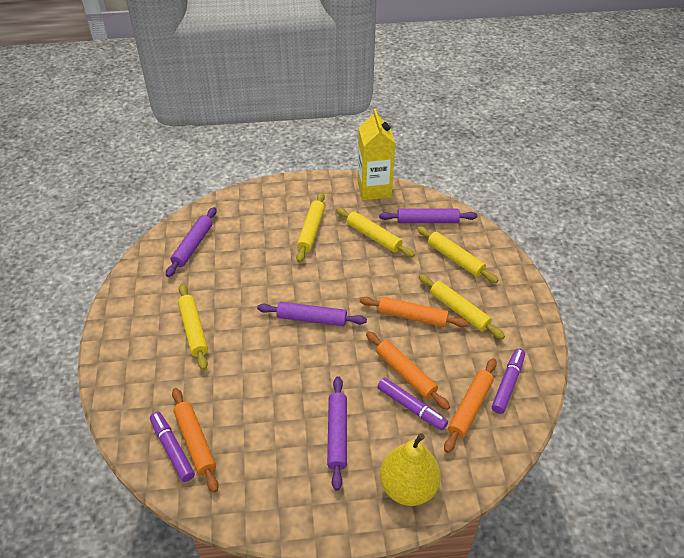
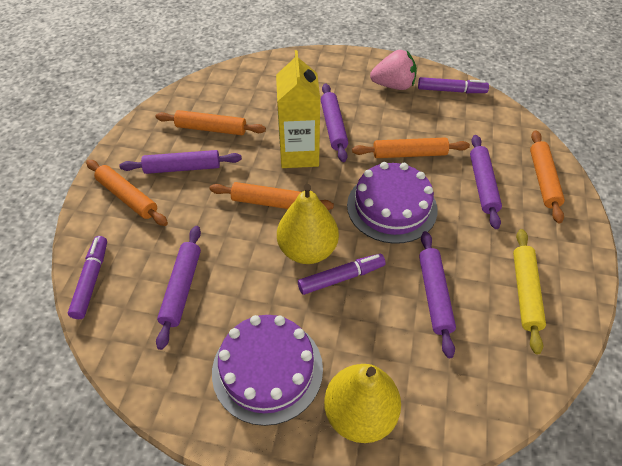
orange rolling pin: 4 -> 5
pink strawberry: 0 -> 1
purple cake: 0 -> 2
purple rolling pin: 4 -> 5
yellow pear: 1 -> 2
yellow rolling pin: 5 -> 1

